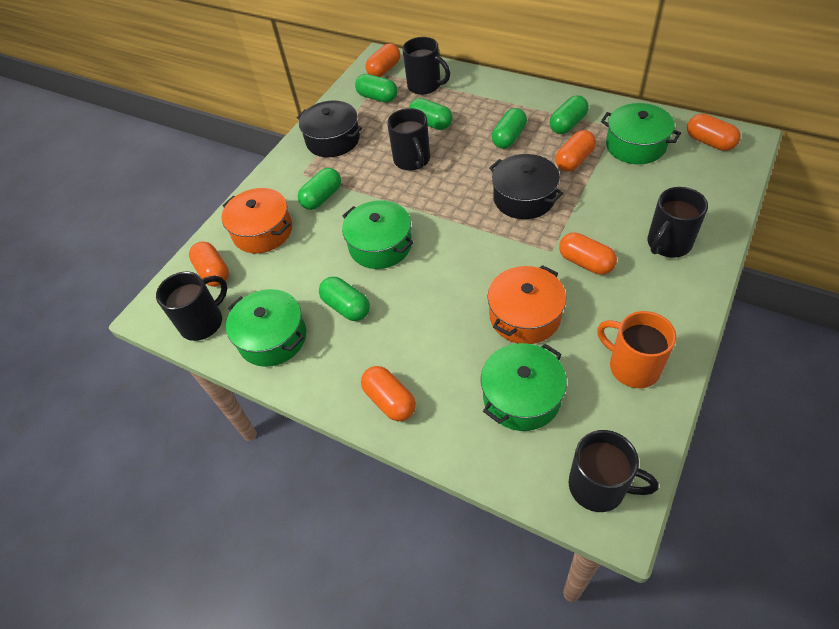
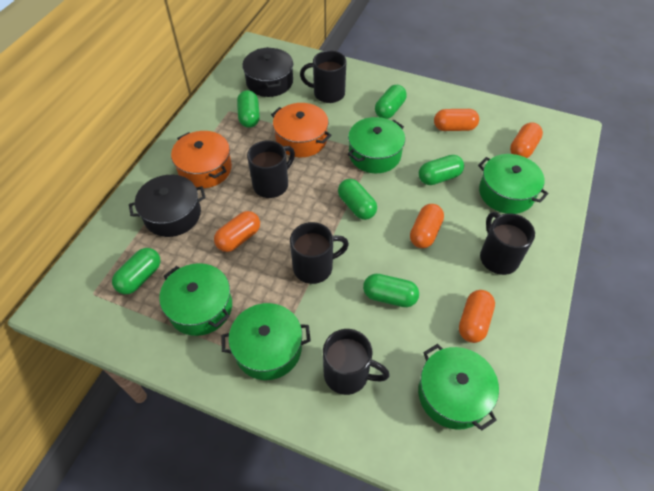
green pot: 4 -> 5
orange capsule: 6 -> 5
orange mug: 1 -> 0

